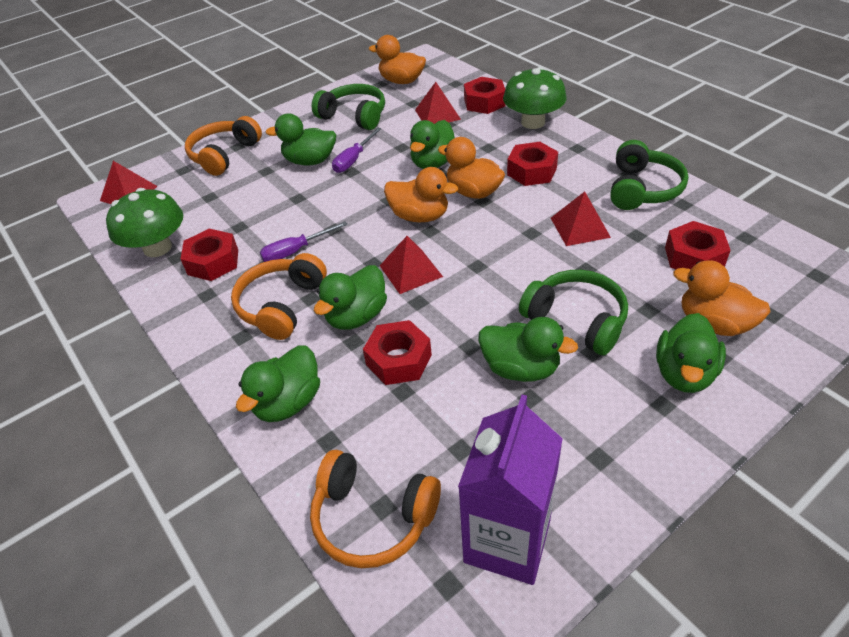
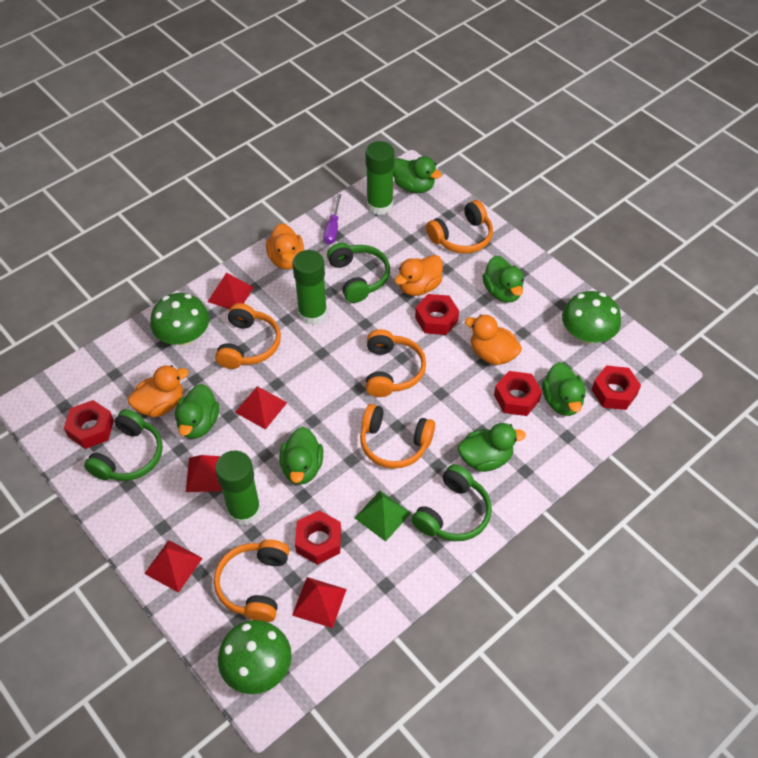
green glue stick: 0 -> 3
green mushroom: 2 -> 3
green pyramid: 0 -> 1
orange headphones: 3 -> 5
purple carton: 1 -> 0
purple screwdriver: 2 -> 1
red pyramid: 4 -> 5

